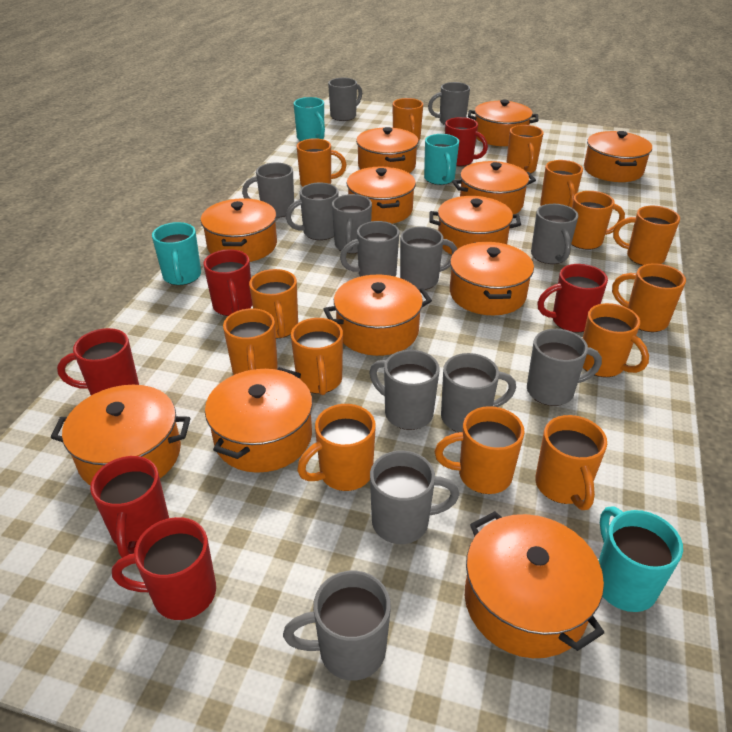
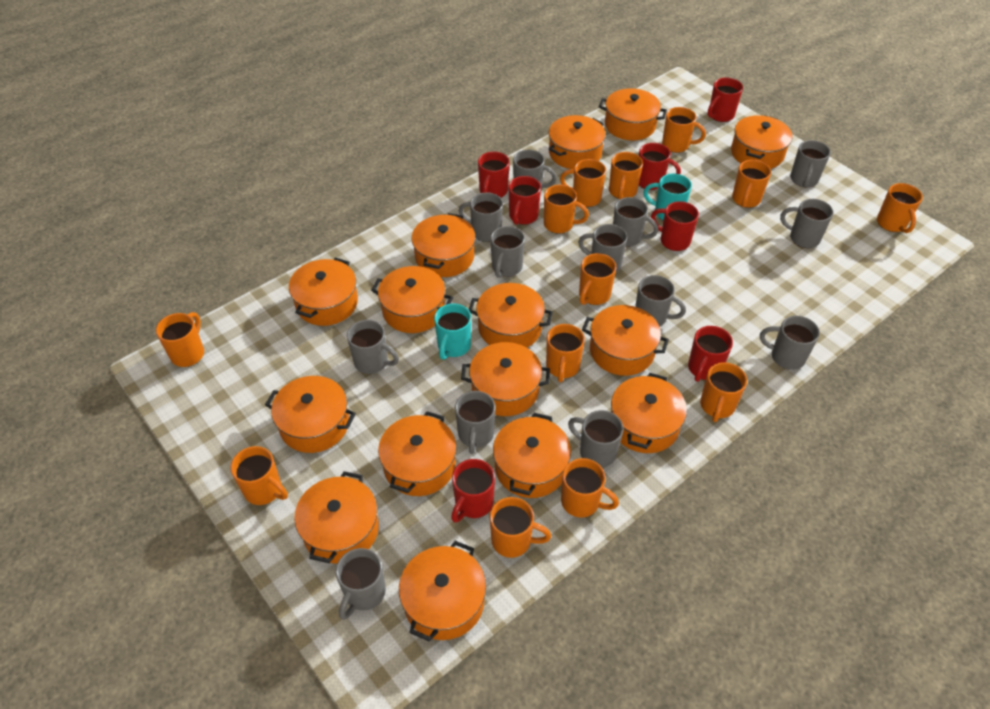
orange mug: 14 -> 13
orange pot: 12 -> 15
red mug: 6 -> 7
turquoise mug: 4 -> 2

